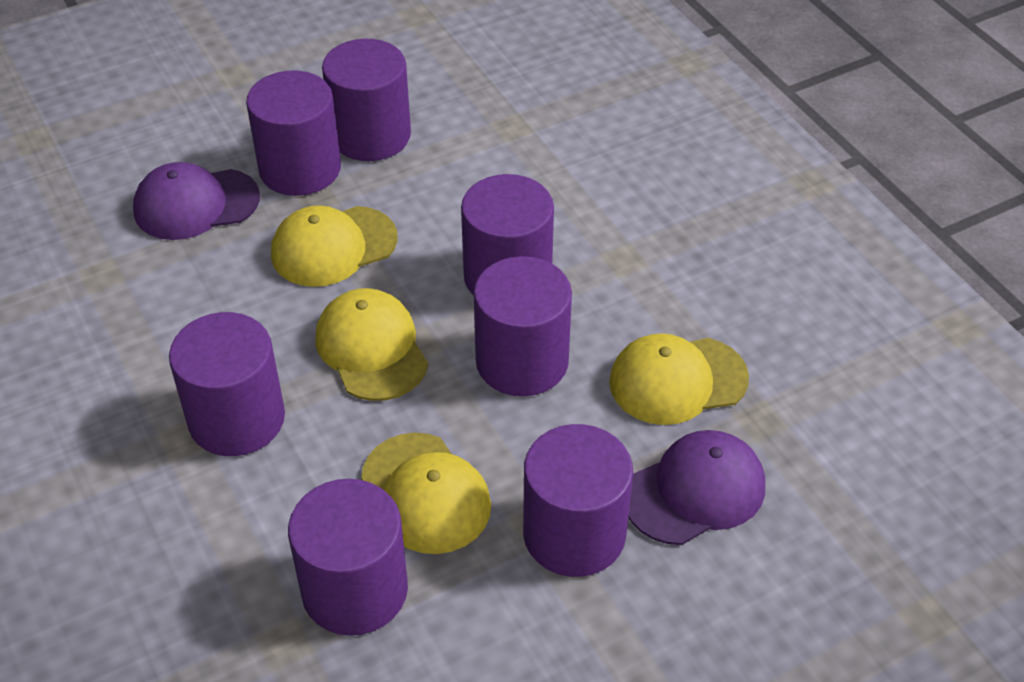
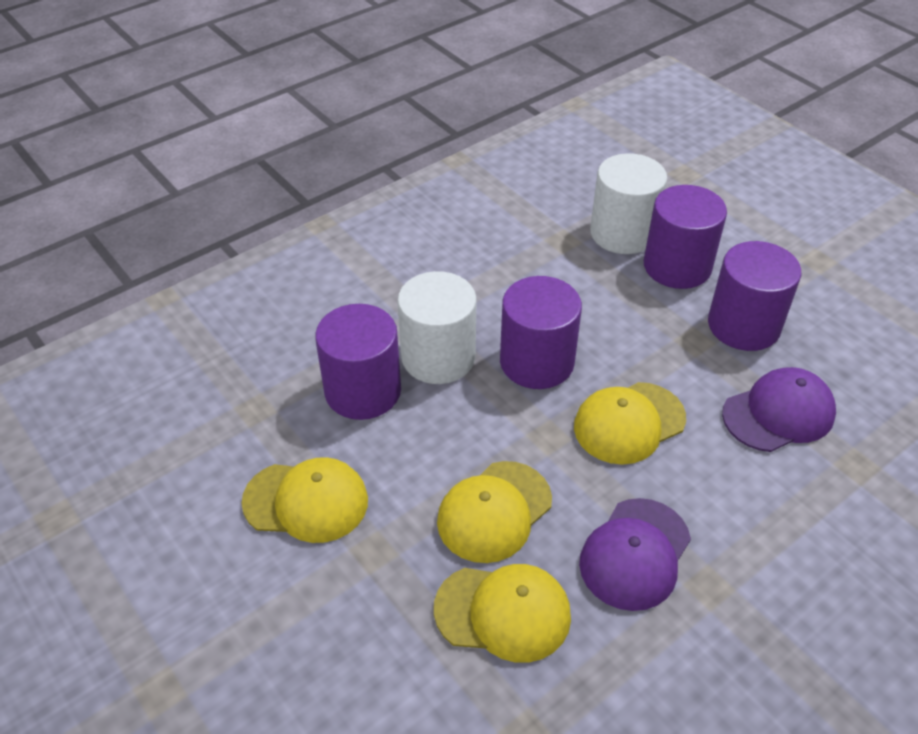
purple cylinder: 7 -> 4
white cylinder: 0 -> 2

